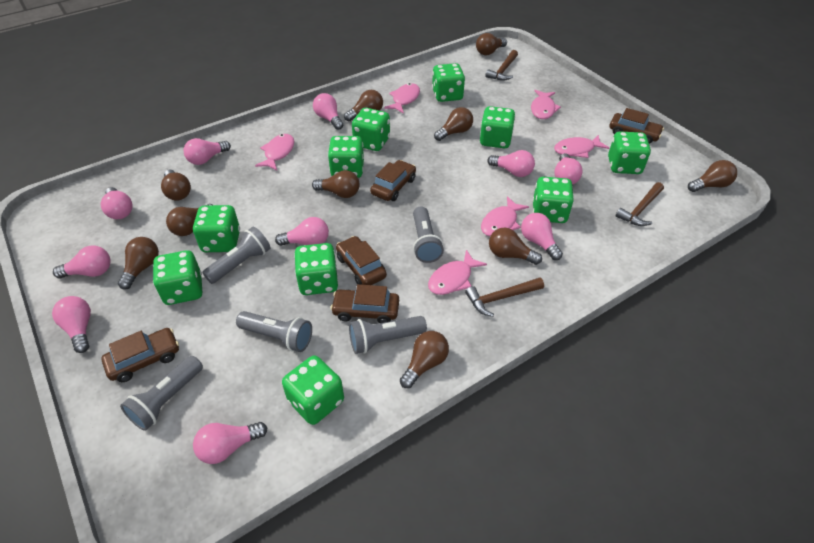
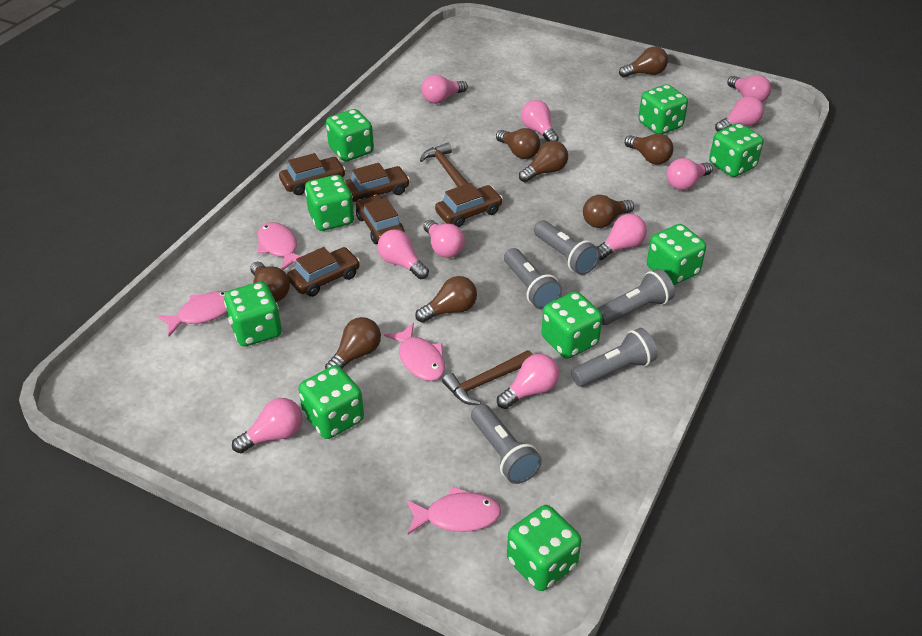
brown hammer: 3 -> 2
brown light bulb: 10 -> 8
green dice: 10 -> 9
pink fish: 6 -> 4

